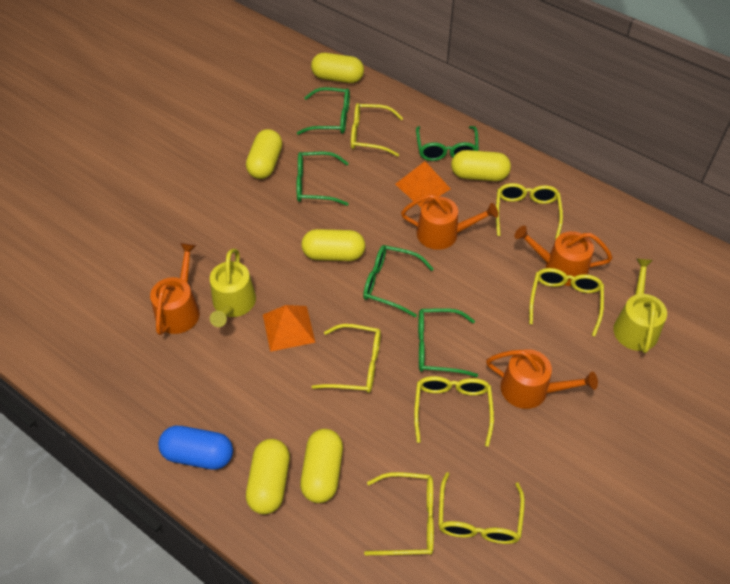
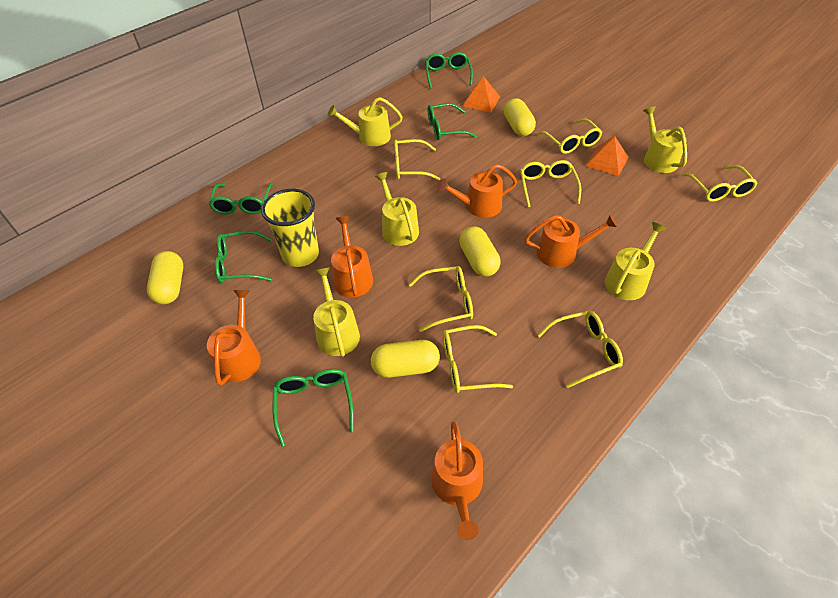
blue capsule: 1 -> 0
orange watering can: 4 -> 5
yellow capsule: 6 -> 4
yellow cup: 0 -> 1
yellow watering can: 2 -> 5

